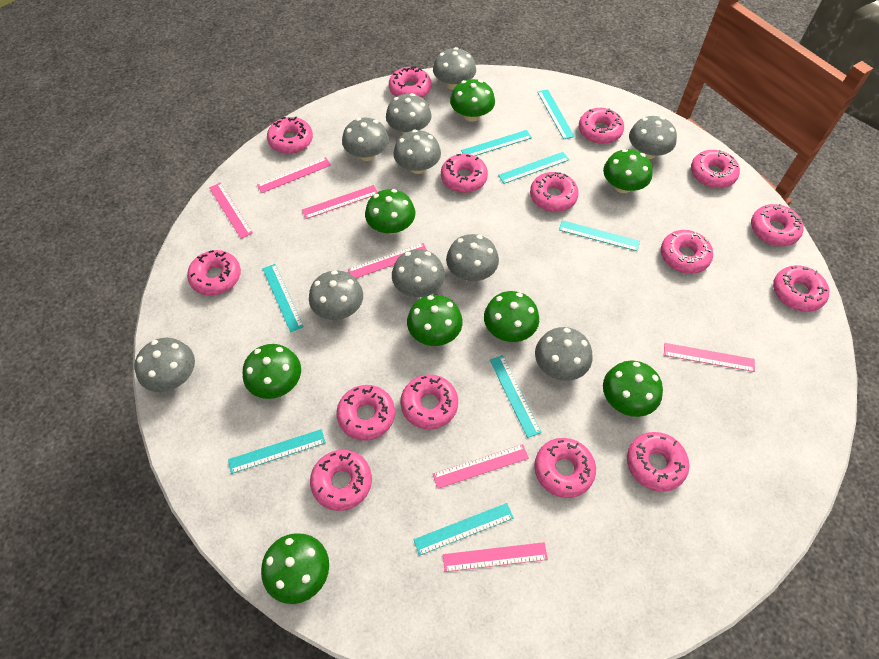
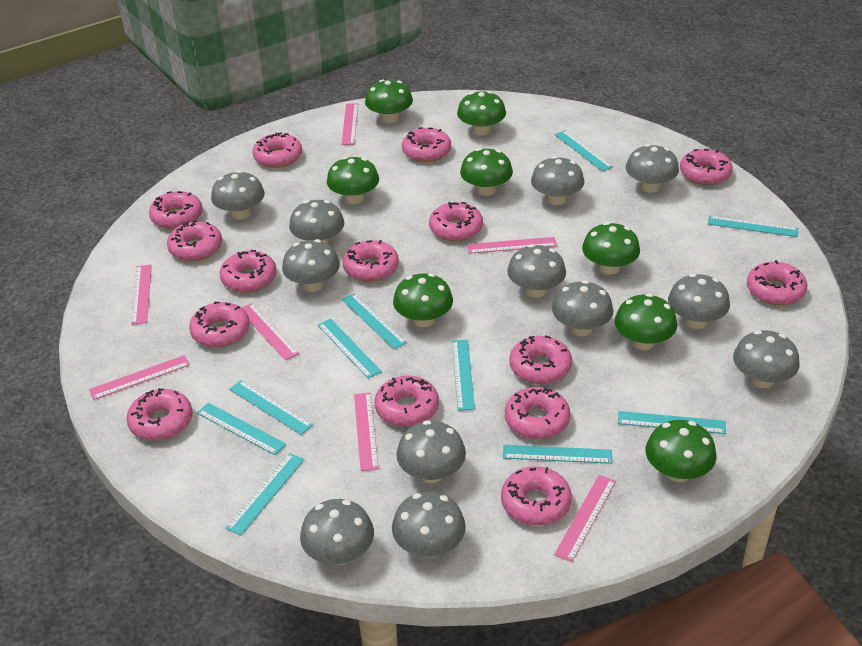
grey mushroom: 10 -> 12
turquoise ruler: 8 -> 10

